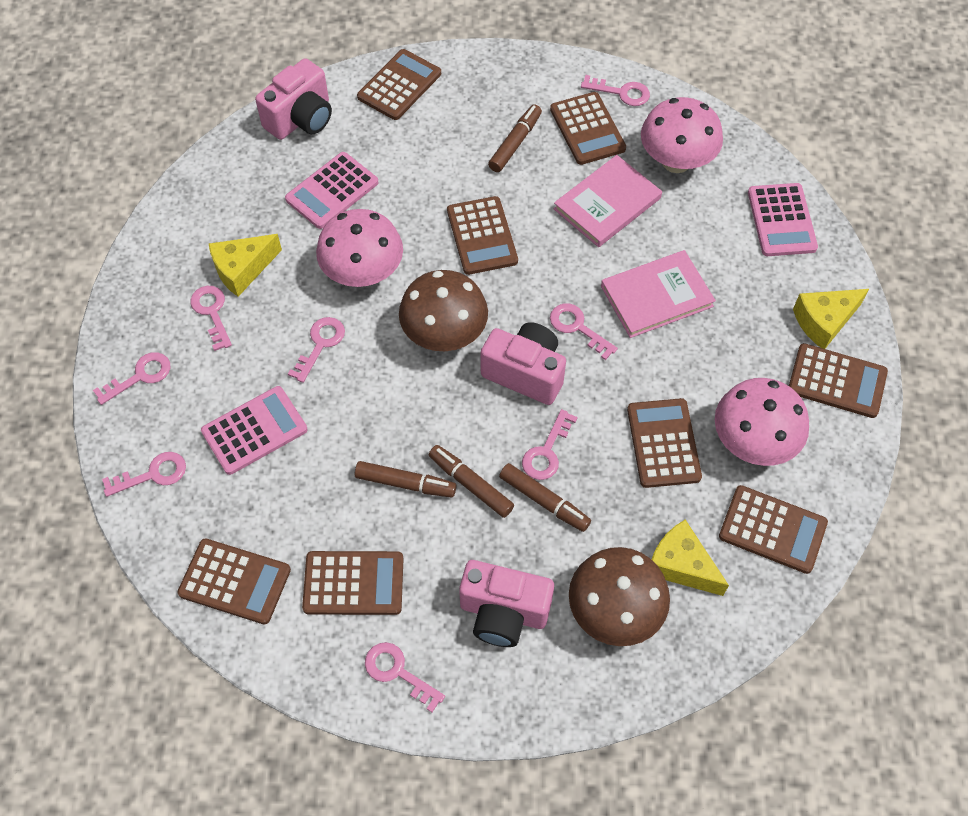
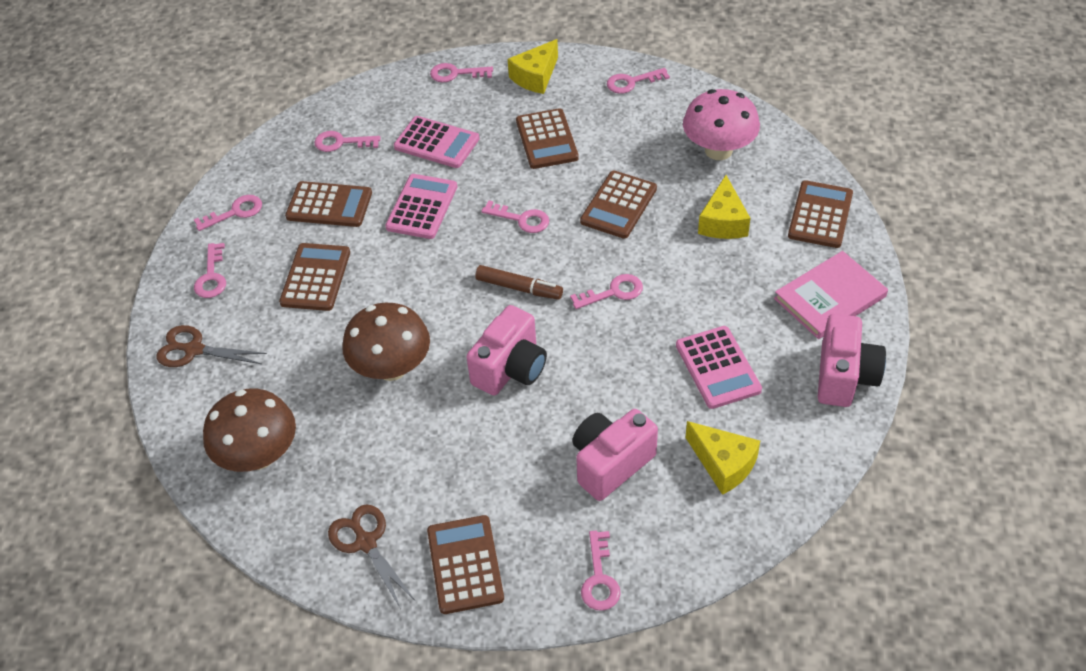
brown calculator: 8 -> 6
brown marker: 4 -> 1
brown scissors: 0 -> 2
pink book: 2 -> 1
pink mushroom: 3 -> 1

